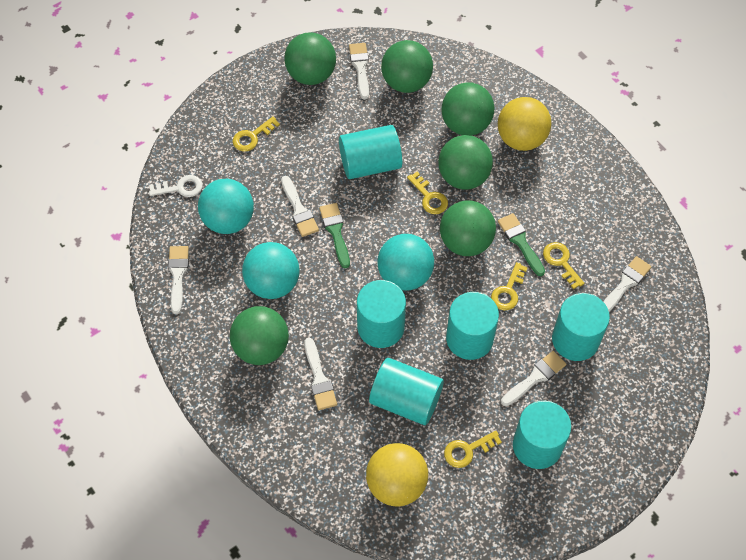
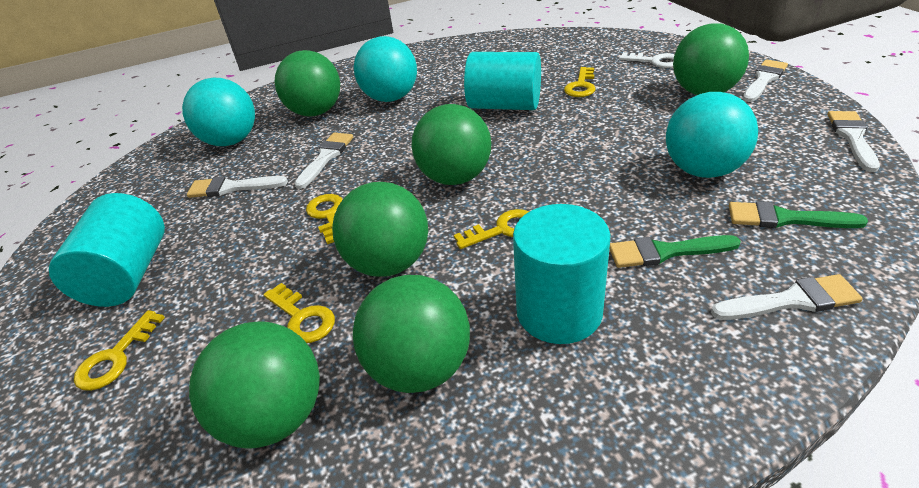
turquoise cylinder: 6 -> 3
white brush: 6 -> 5
yellow ball: 2 -> 0

